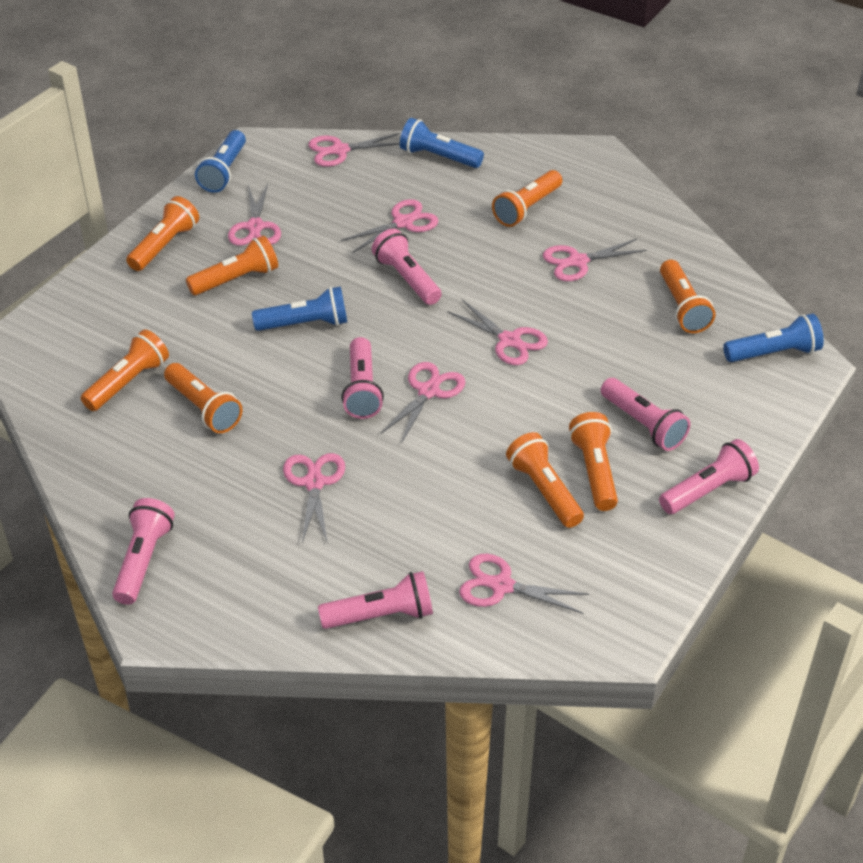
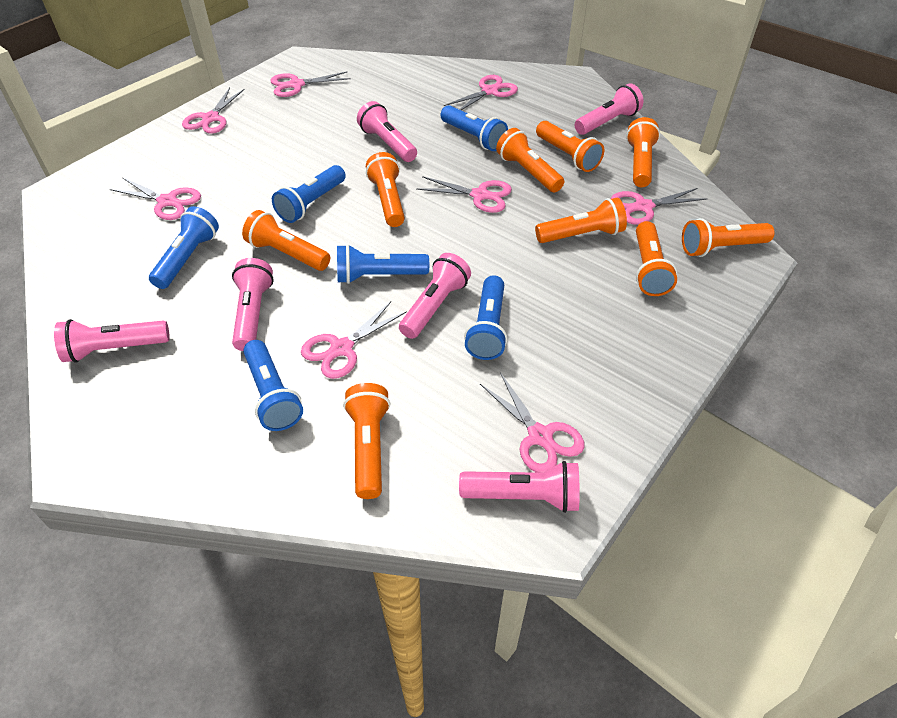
blue flashlight: 4 -> 6
orange flashlight: 8 -> 9

